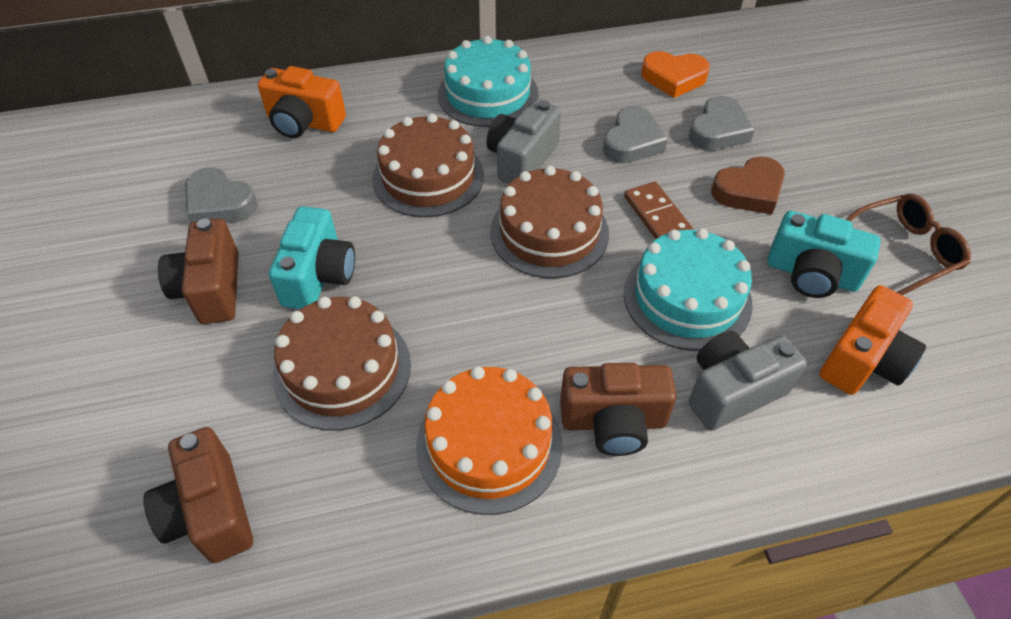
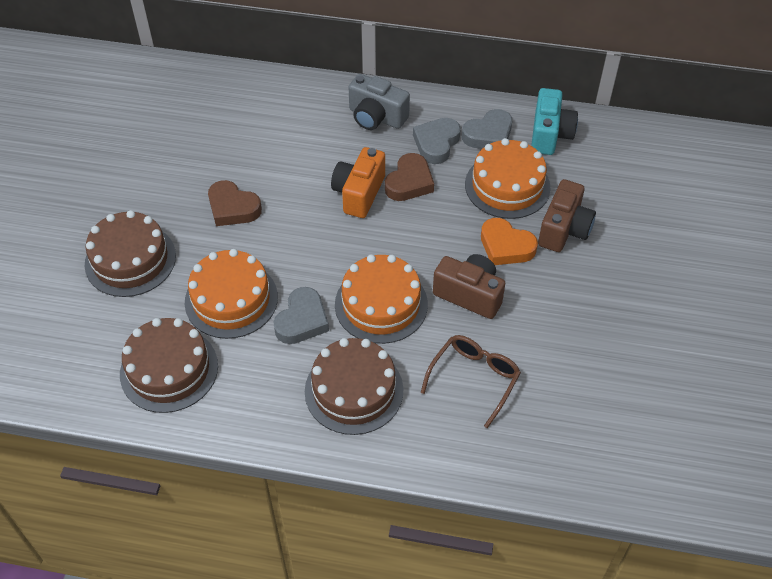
brown camera: 3 -> 2
brown domino: 1 -> 0
brown heart: 1 -> 2
grey camera: 2 -> 1
orange cake: 1 -> 3
orange camera: 2 -> 1
turquoise cake: 2 -> 0
turquoise camera: 2 -> 1

